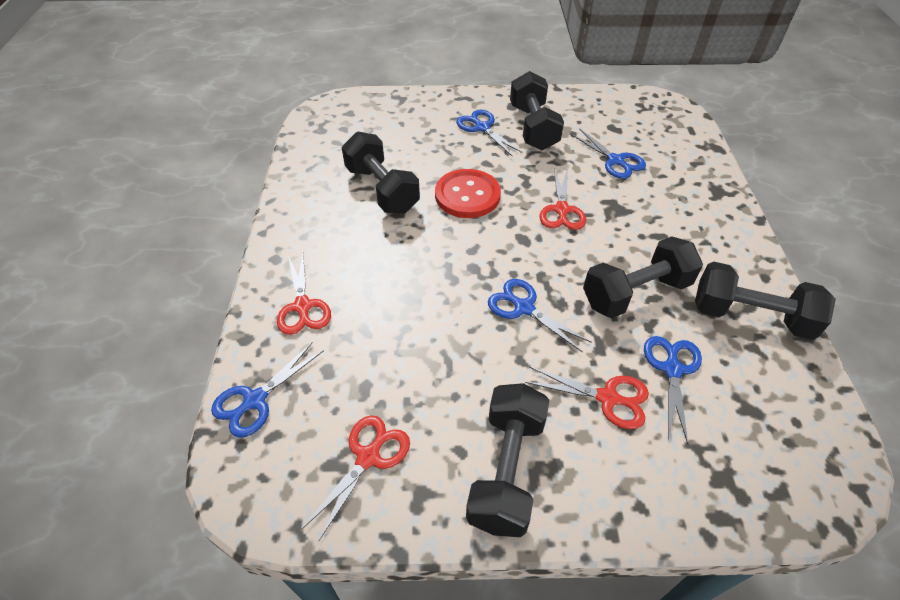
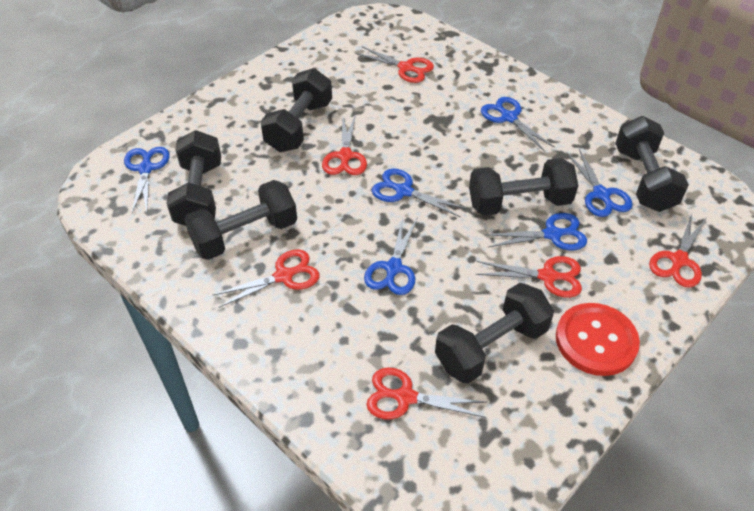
black dumbbell: 5 -> 6
blue scissors: 5 -> 6
red scissors: 4 -> 6

